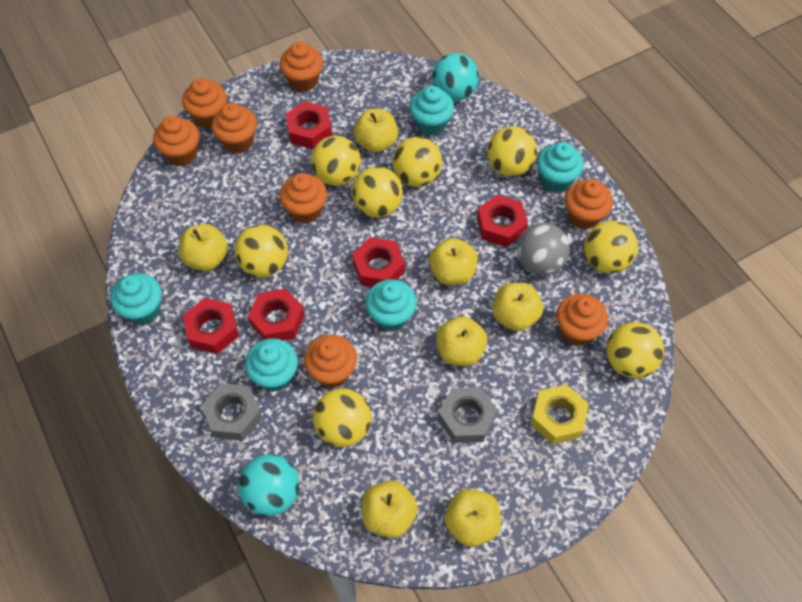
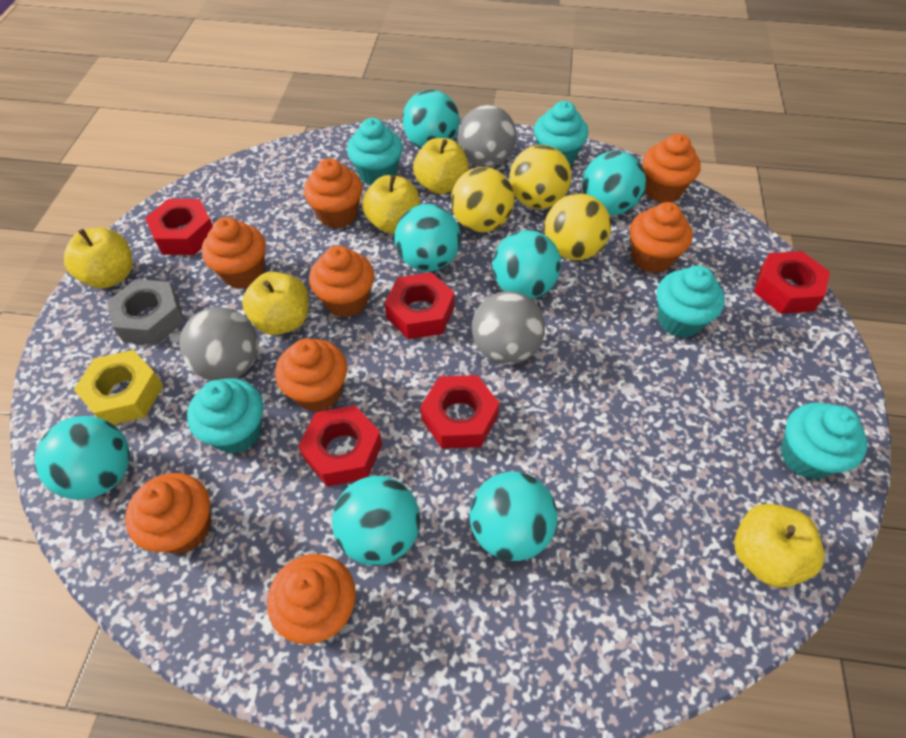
grey ball: 1 -> 3
grey nut: 2 -> 1
turquoise ball: 2 -> 7
yellow apple: 7 -> 5
yellow ball: 8 -> 3

